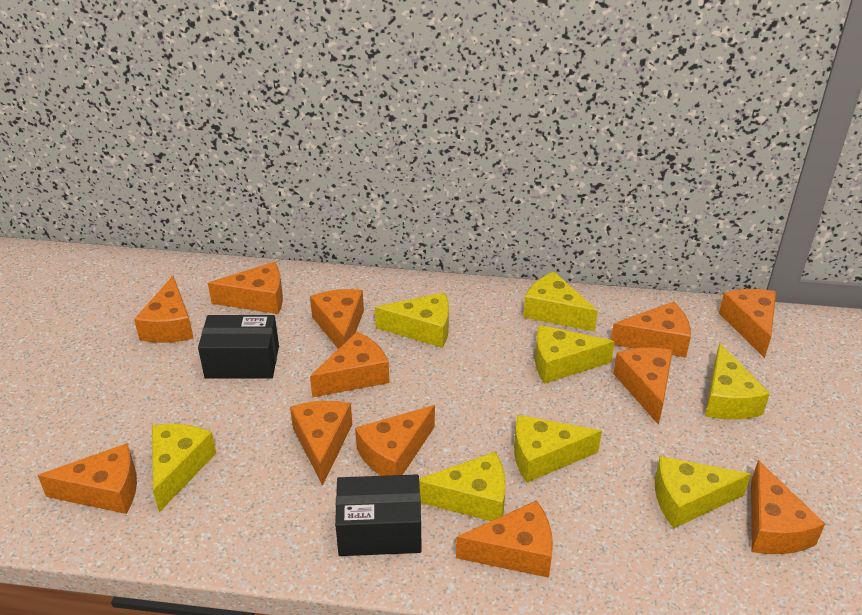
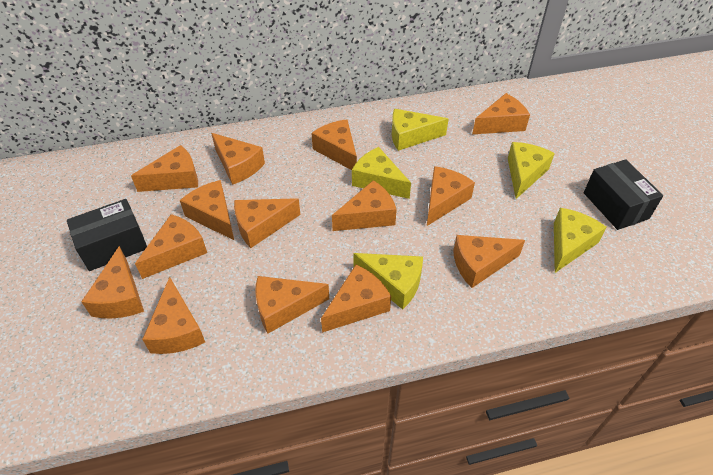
orange cheese: 12 -> 14
yellow cheese: 8 -> 5

